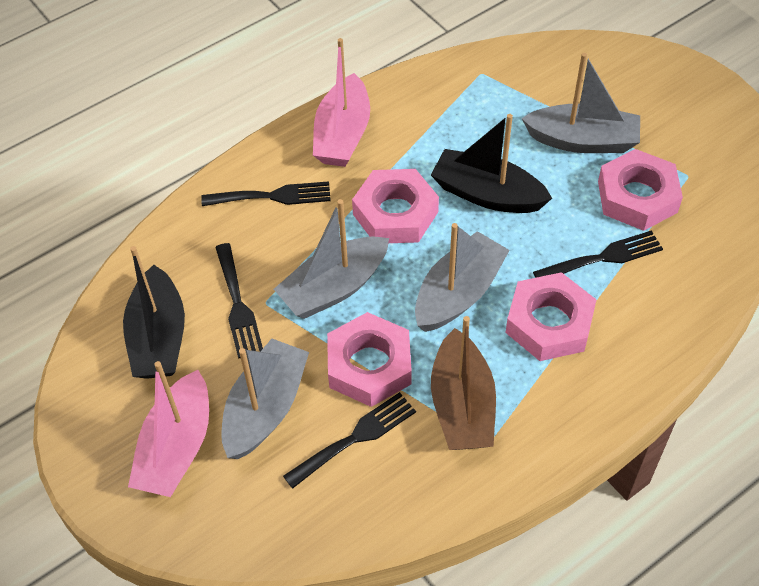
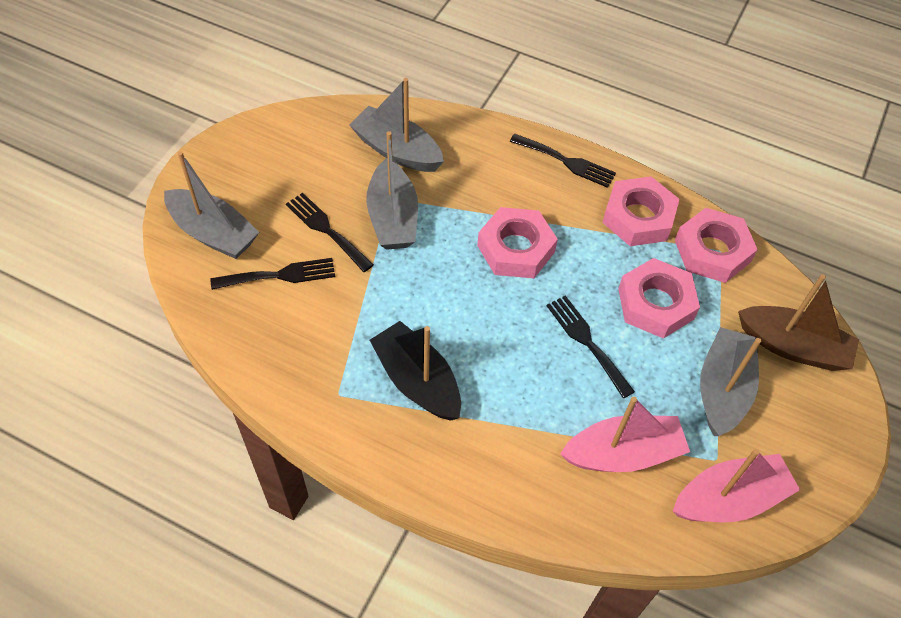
black boat: 2 -> 1

